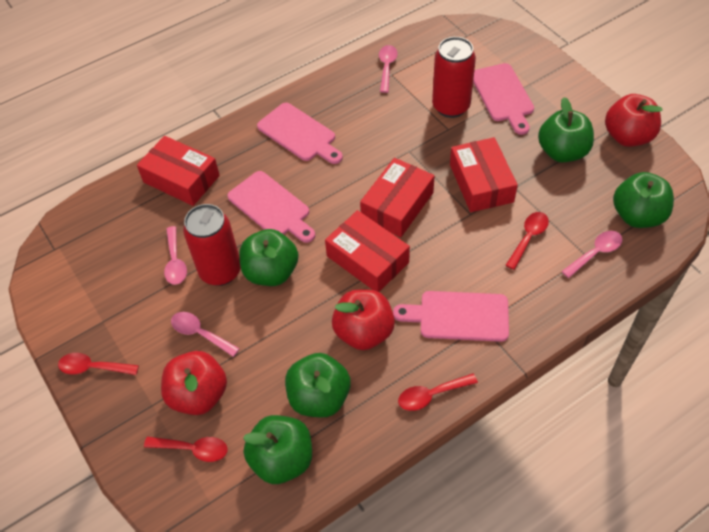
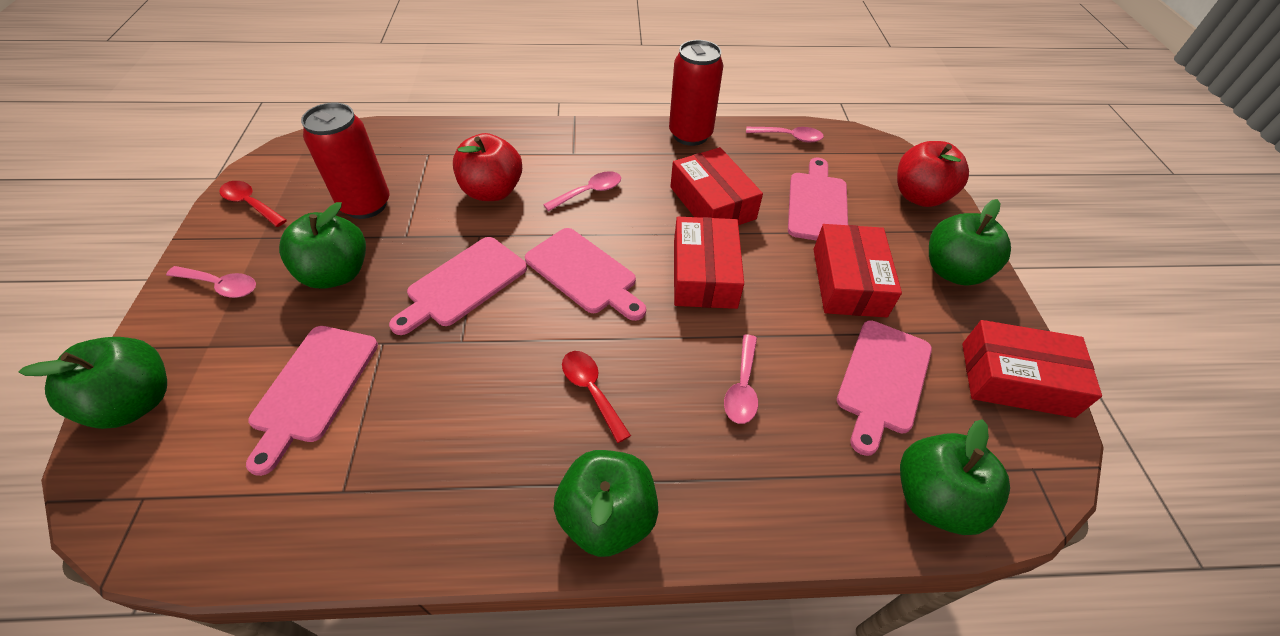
pink cutting board: 4 -> 5
red apple: 3 -> 2
red spoon: 4 -> 2

